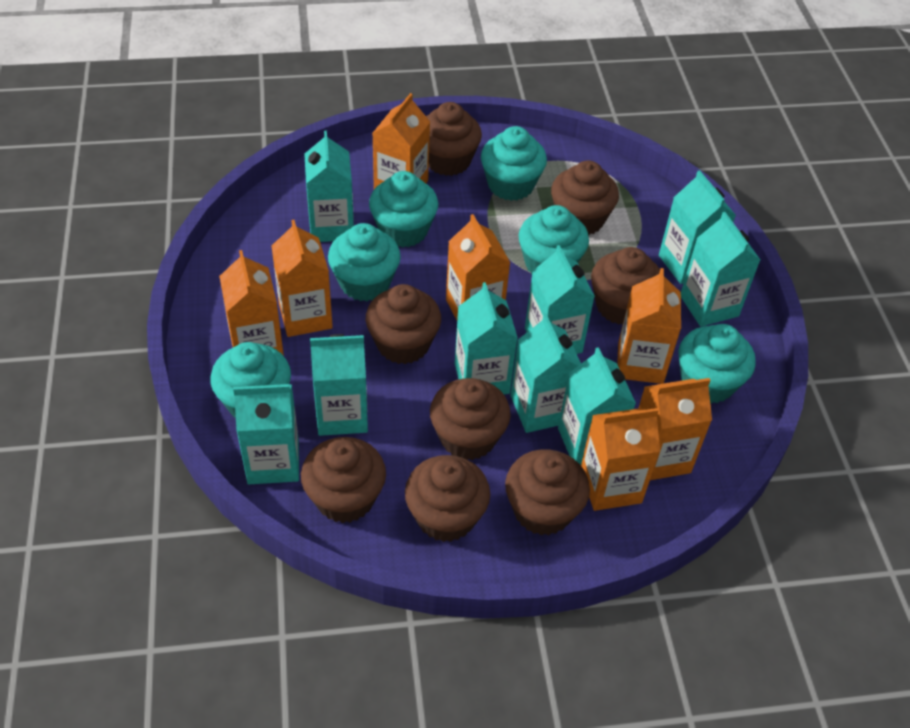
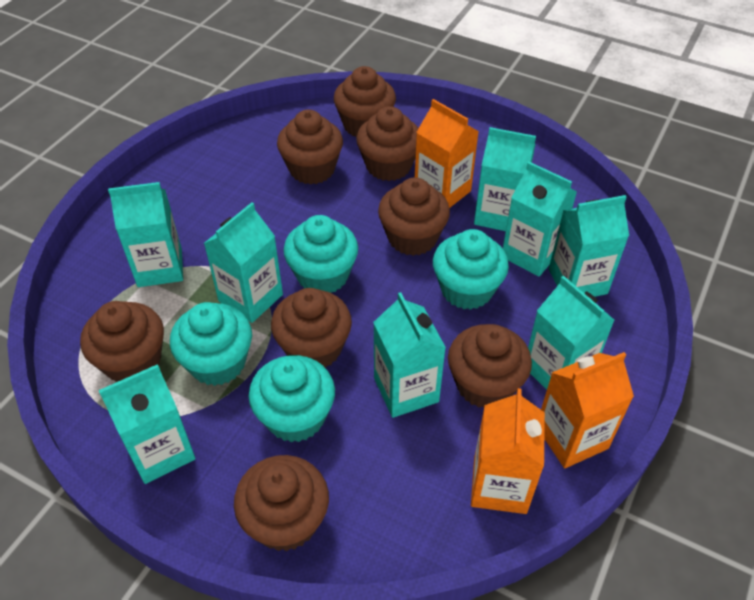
orange carton: 7 -> 3
turquoise carton: 9 -> 8
turquoise cupcake: 6 -> 4

